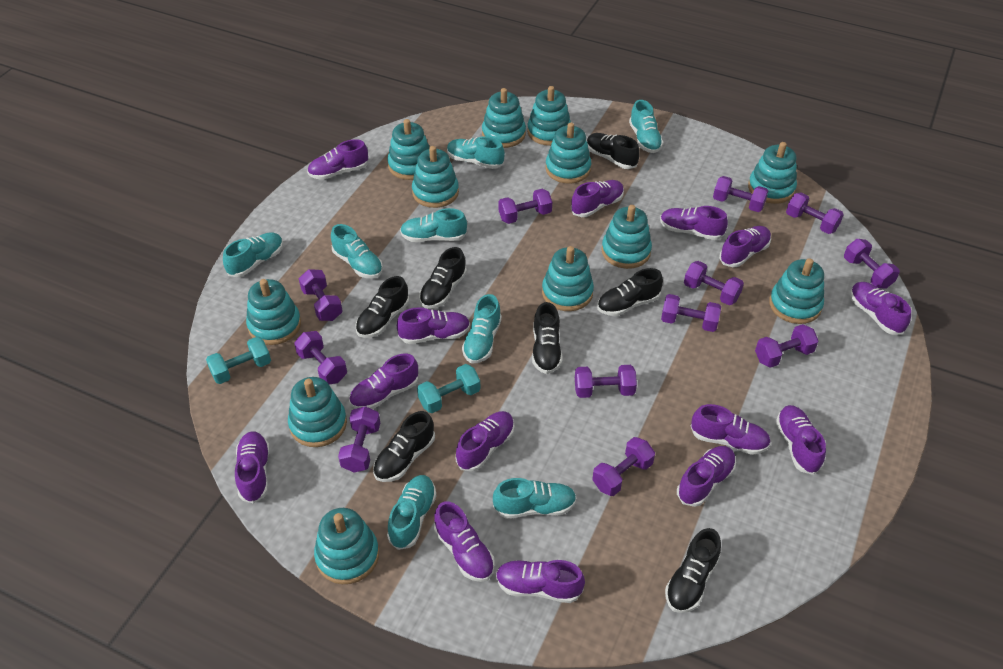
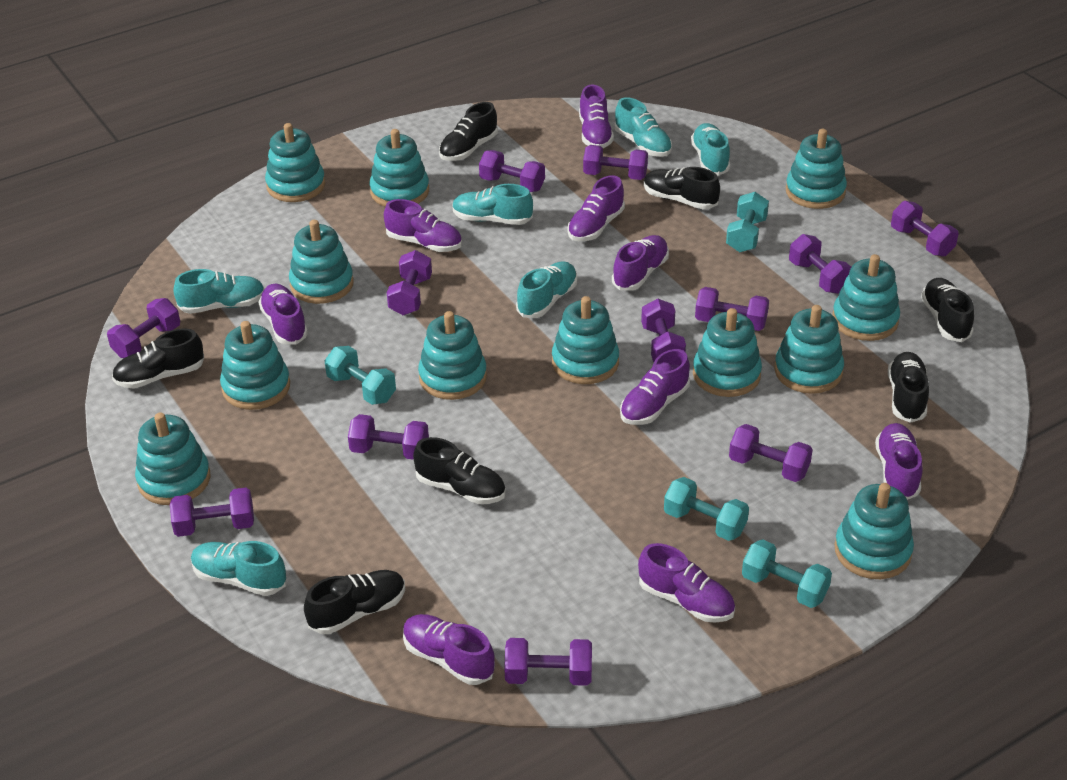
purple shoe: 14 -> 9
turquoise dumbbell: 2 -> 4
turquoise shoe: 8 -> 6

